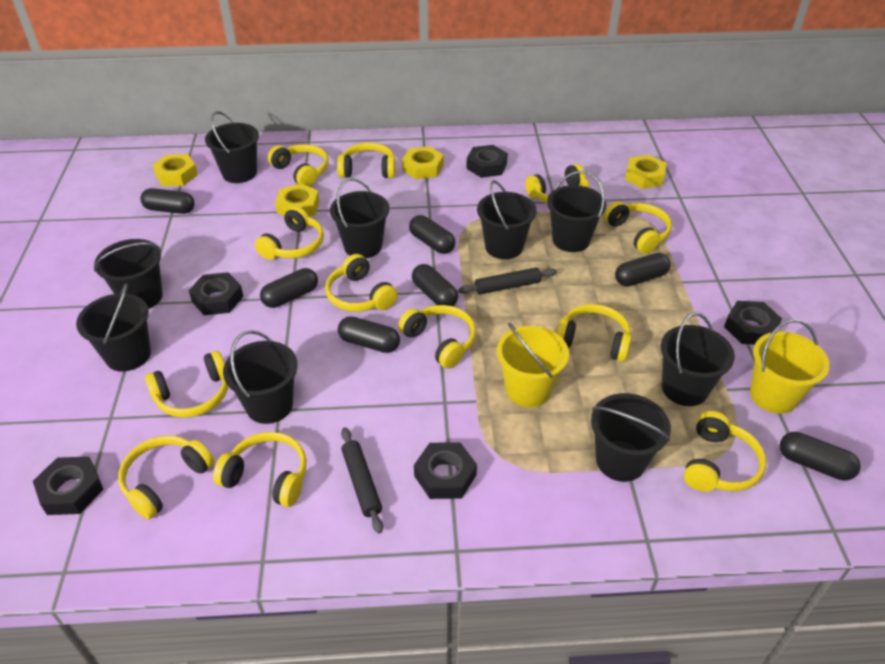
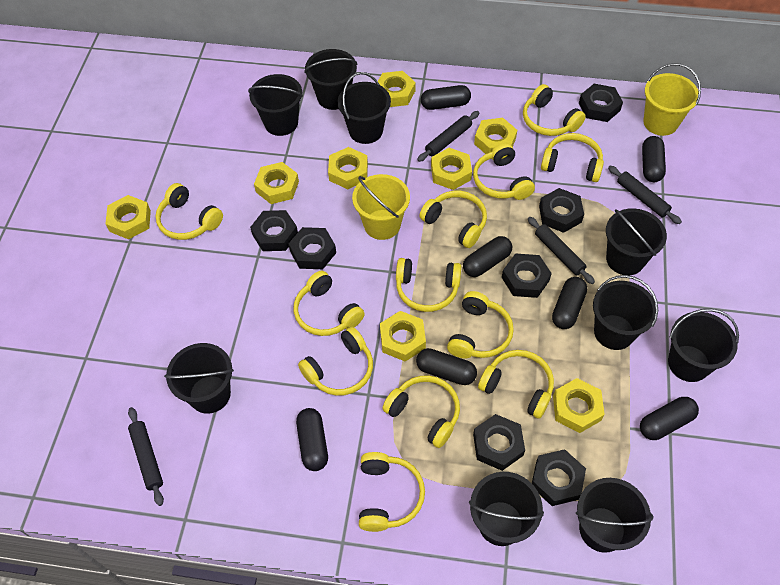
black nut: 5 -> 7
black rolling pin: 2 -> 4
yellow nut: 4 -> 8

